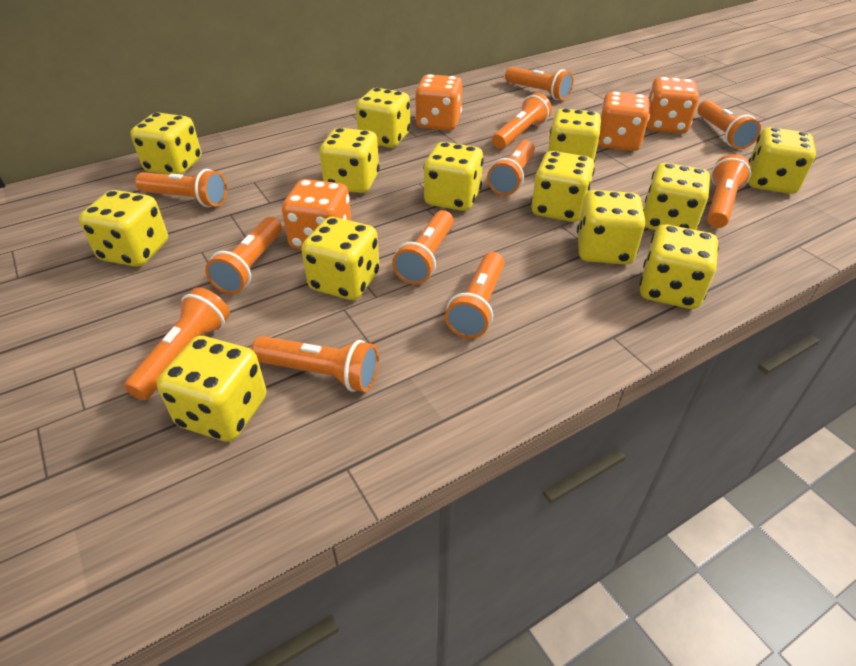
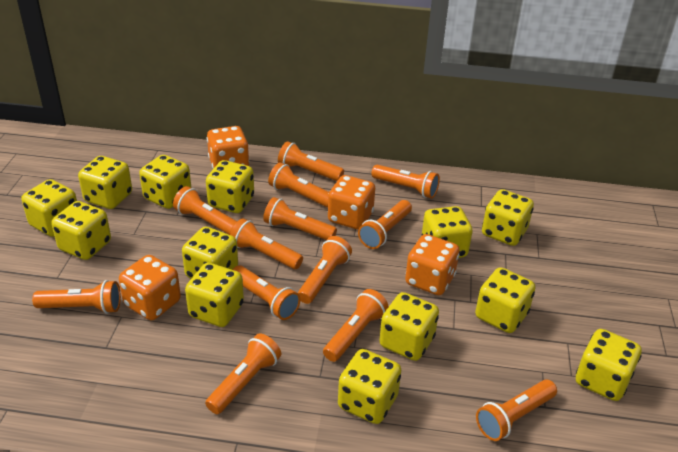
orange flashlight: 11 -> 13

